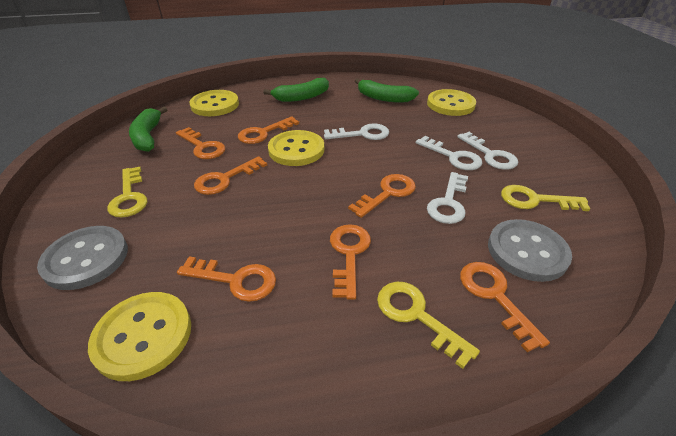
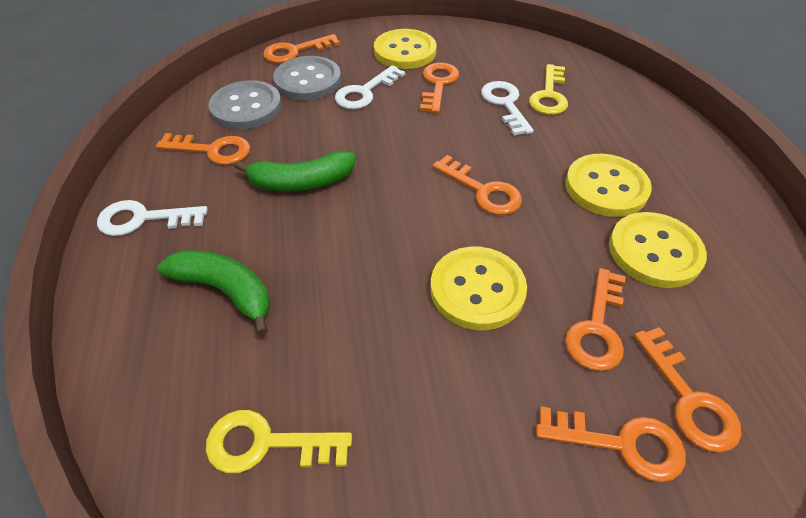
green banana: 3 -> 2
white key: 4 -> 3
yellow key: 3 -> 2

